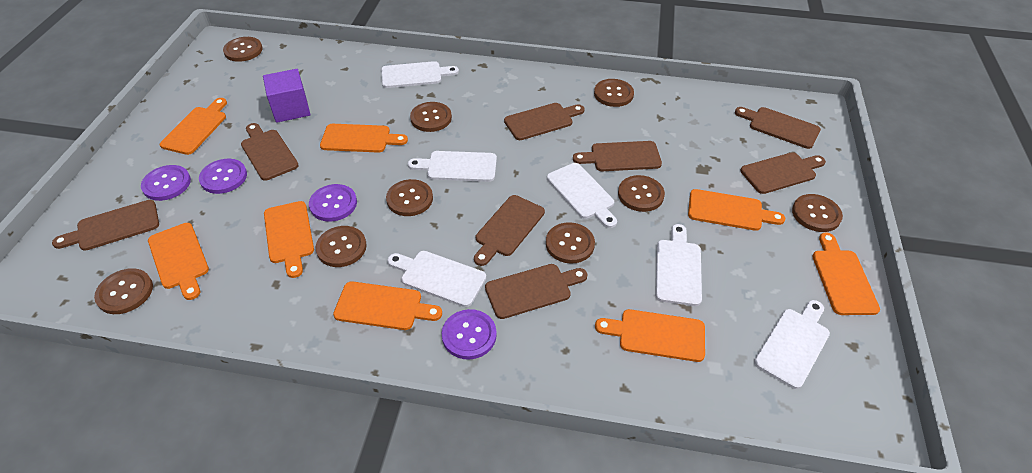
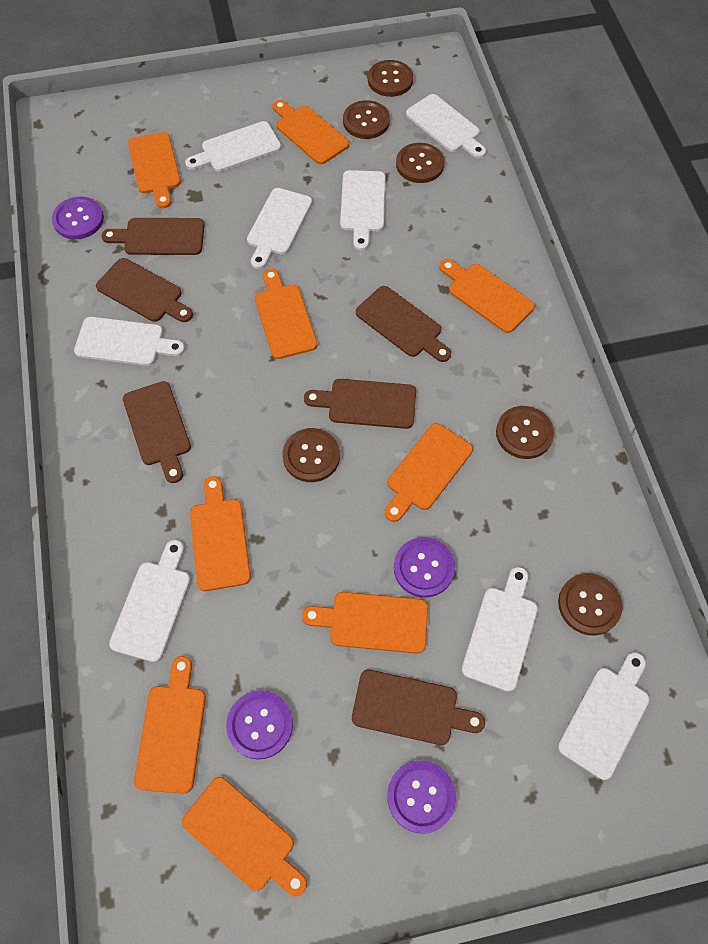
brown button: 9 -> 6
brown cutting board: 8 -> 6
orange cutting board: 8 -> 9
purple cube: 1 -> 0
white cutting board: 6 -> 8

